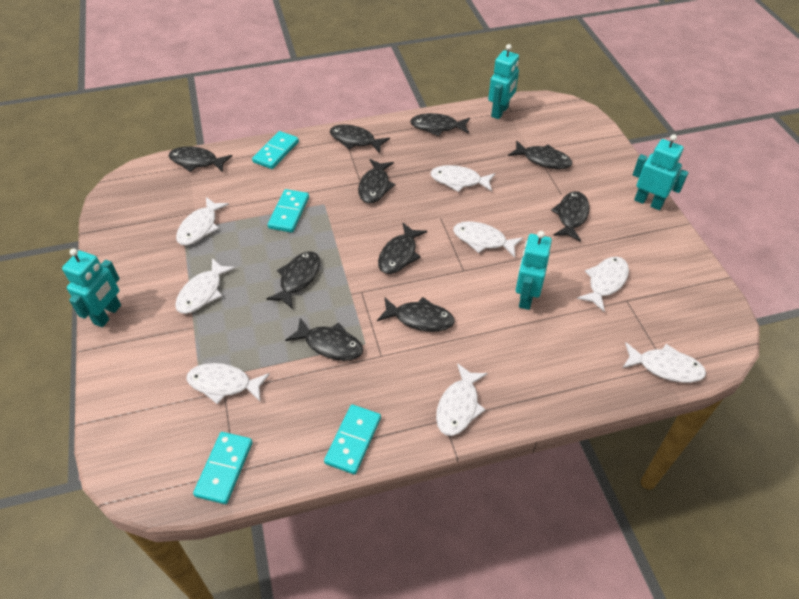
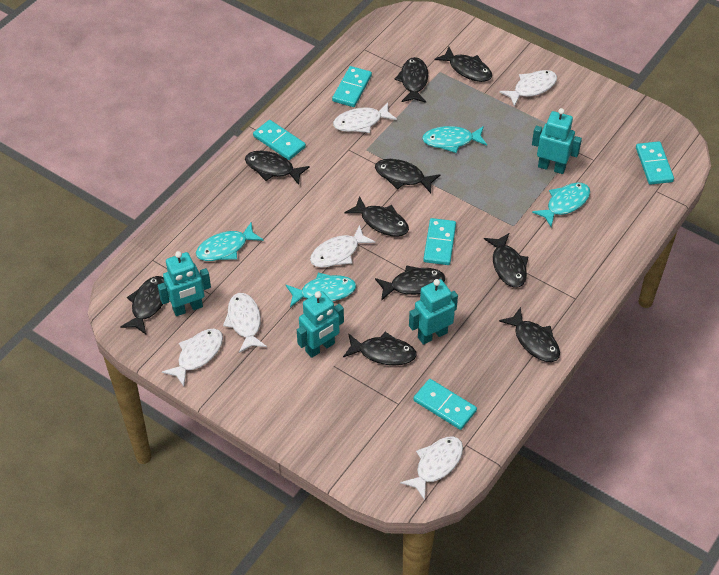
turquoise domino: 4 -> 5
turquoise fish: 0 -> 4
white fish: 8 -> 6

